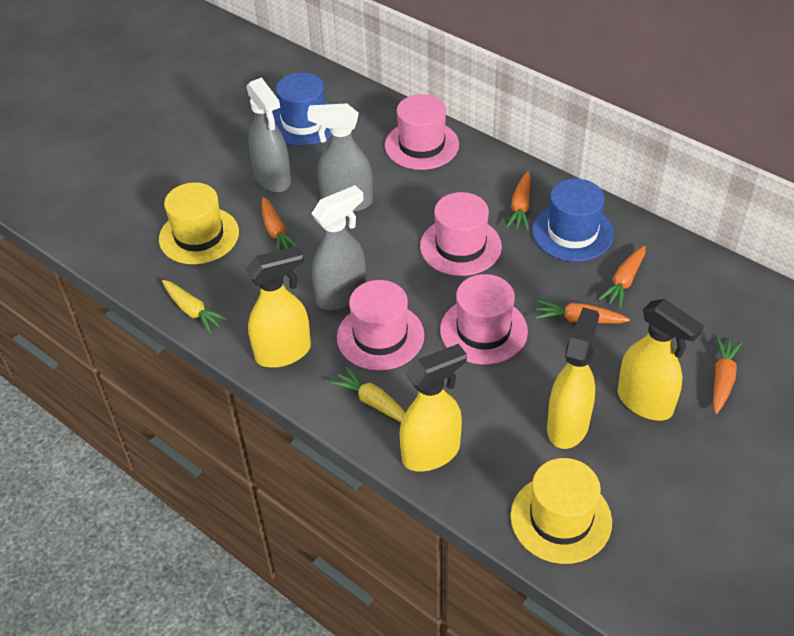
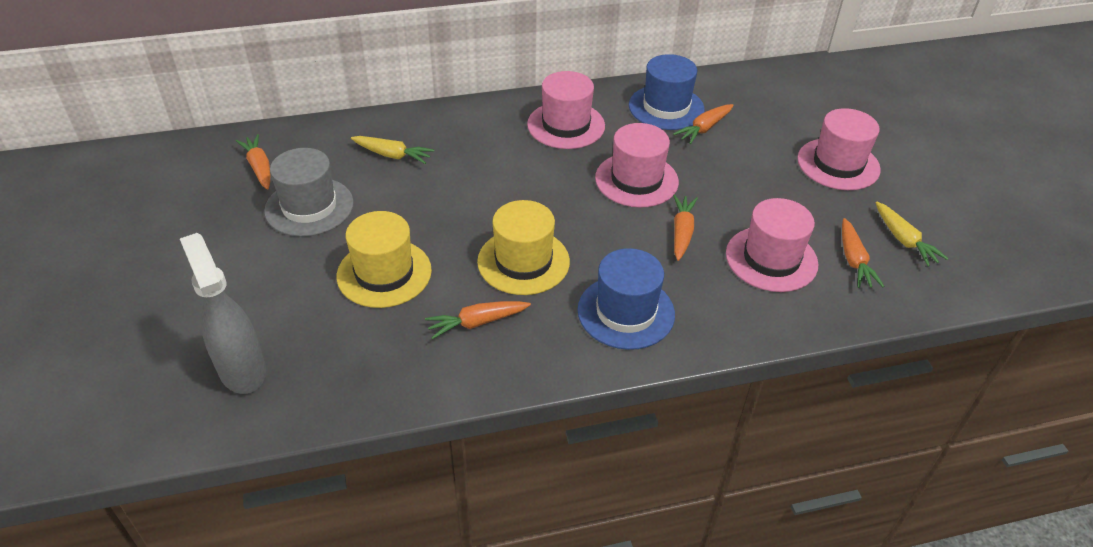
grey hat: 0 -> 1
grey spray bottle: 3 -> 1
yellow spray bottle: 4 -> 0

